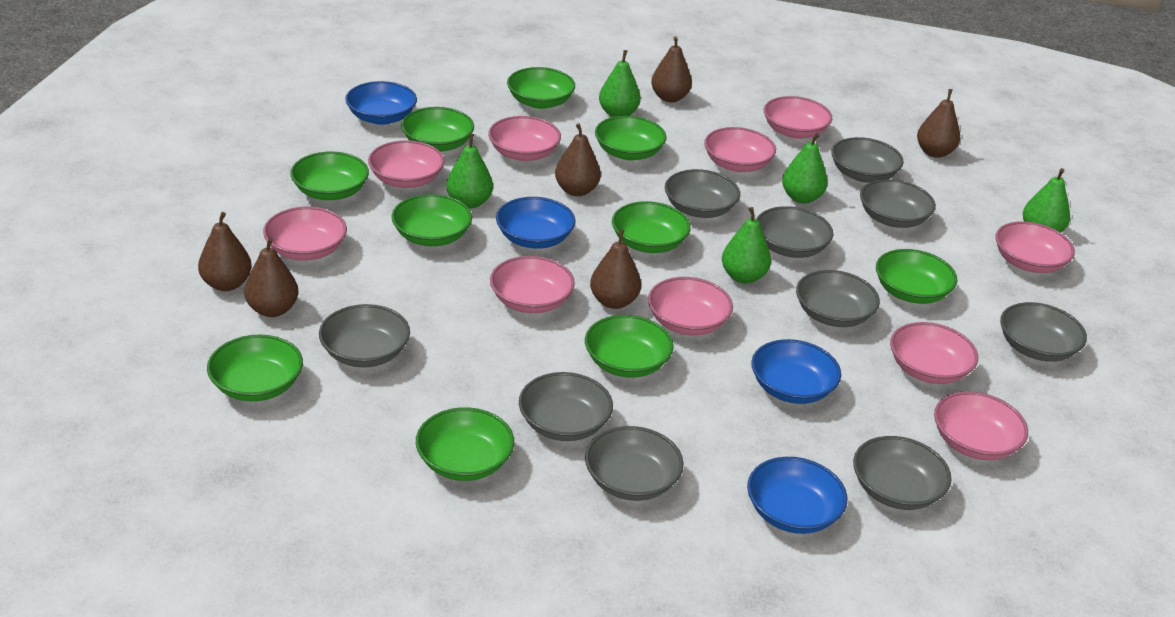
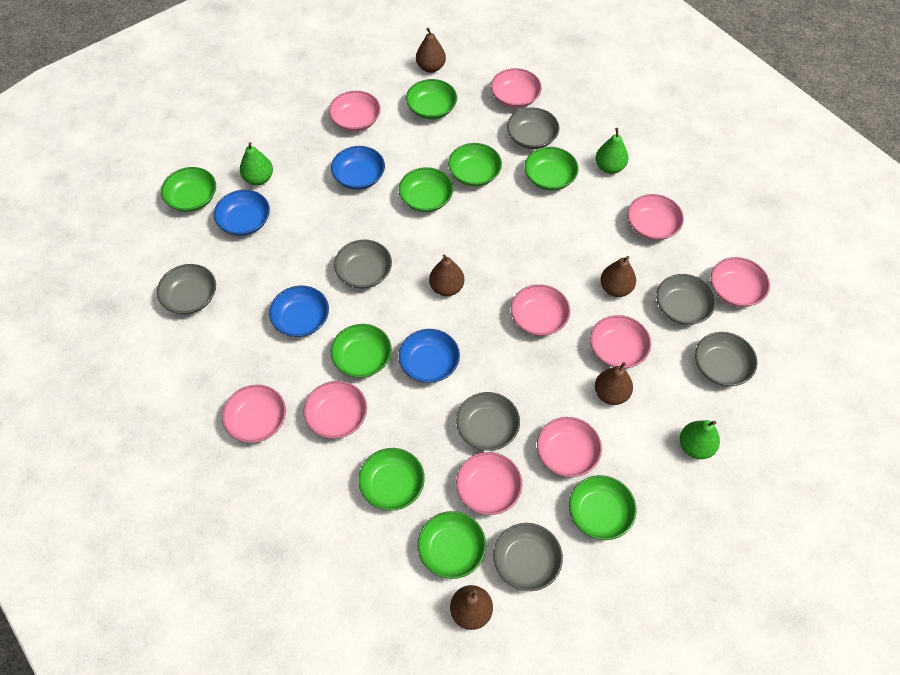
brown pear: 6 -> 5
green bowl: 10 -> 9
green pear: 5 -> 3
grey bowl: 10 -> 7

